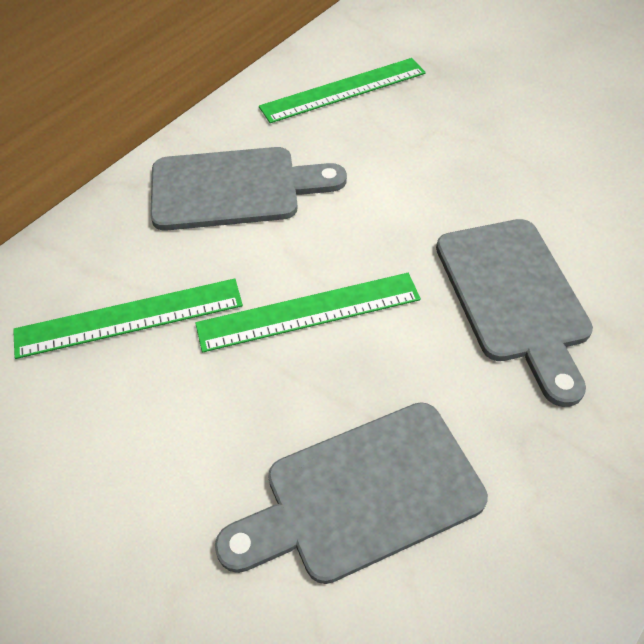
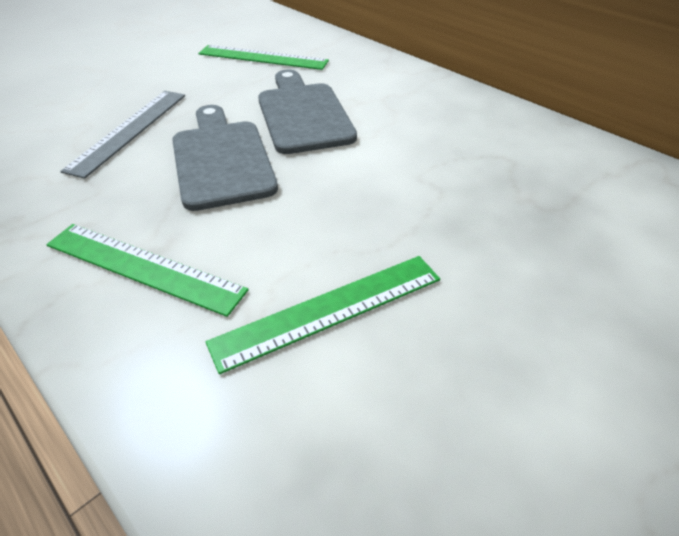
grey cutting board: 3 -> 2
grey ruler: 0 -> 1

